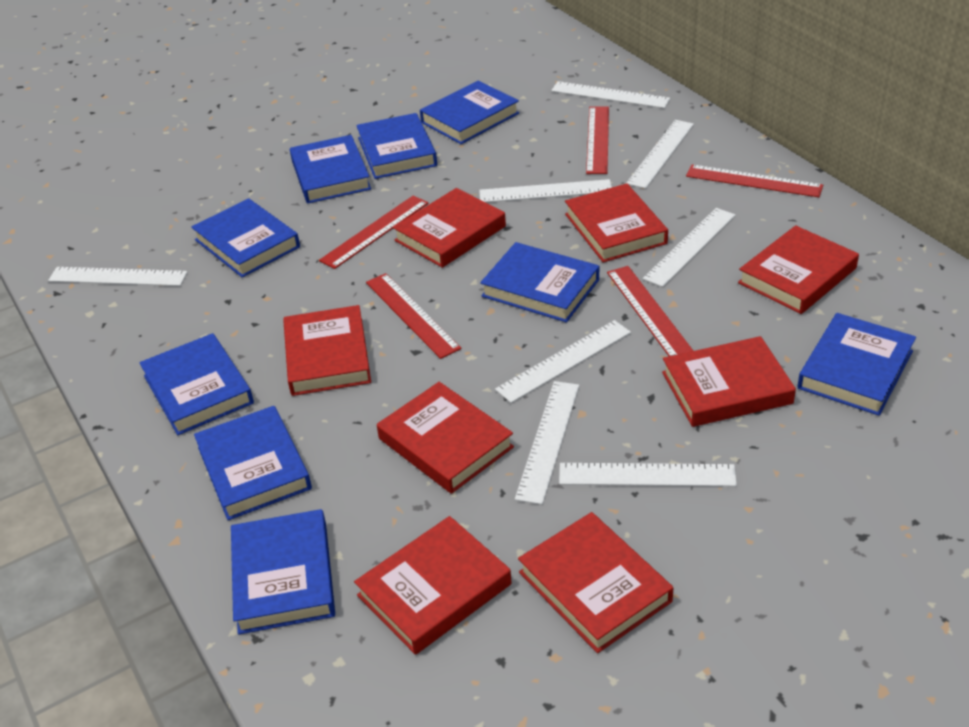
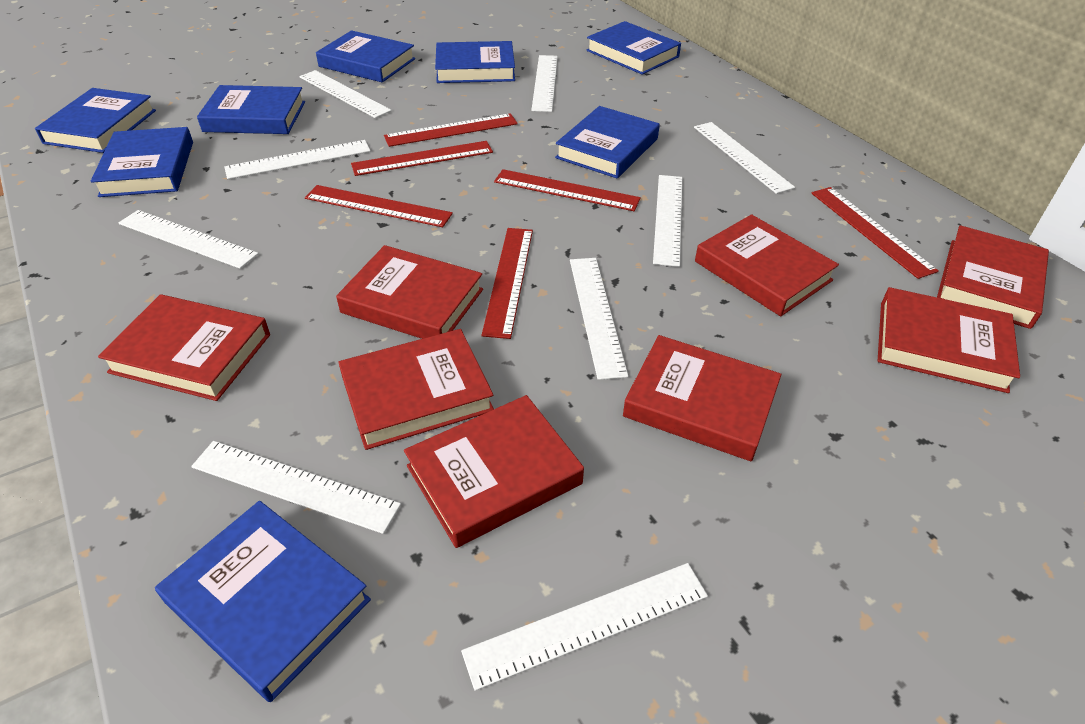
blue book: 9 -> 8
red ruler: 5 -> 6
white ruler: 8 -> 9

